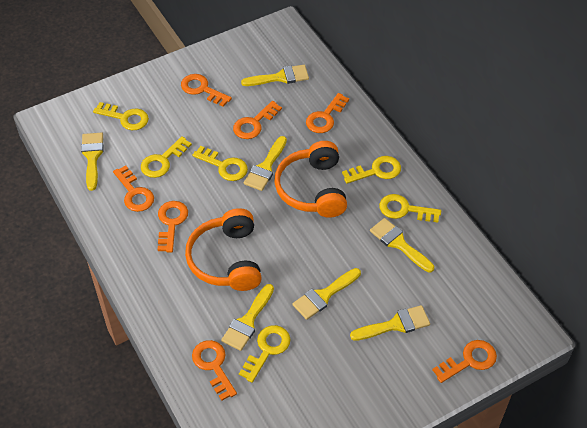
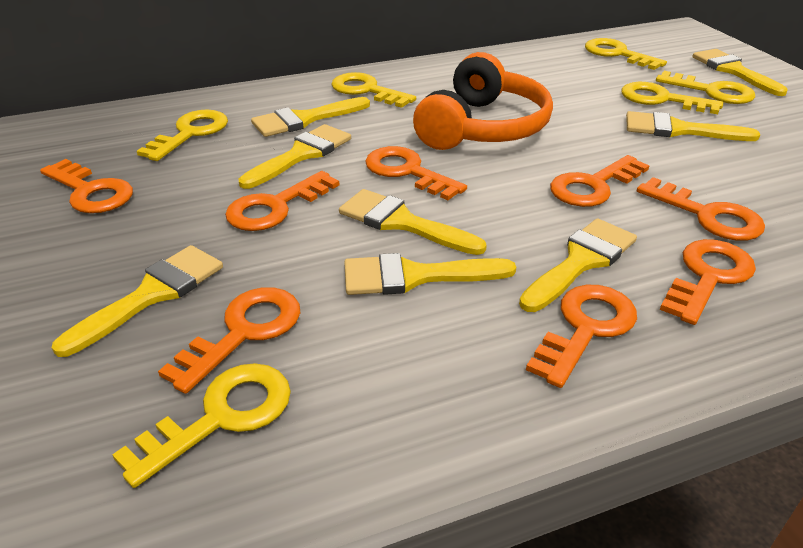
orange headphones: 2 -> 1
orange key: 7 -> 8
yellow brush: 7 -> 8

